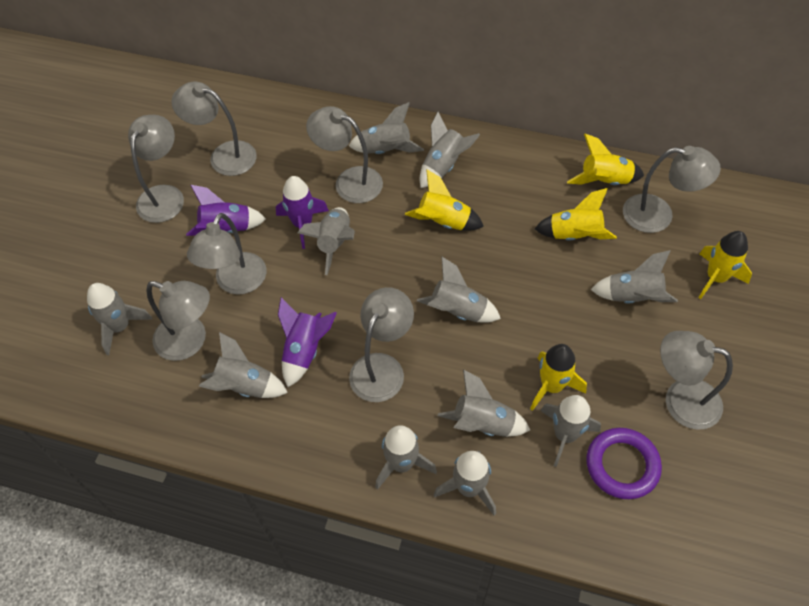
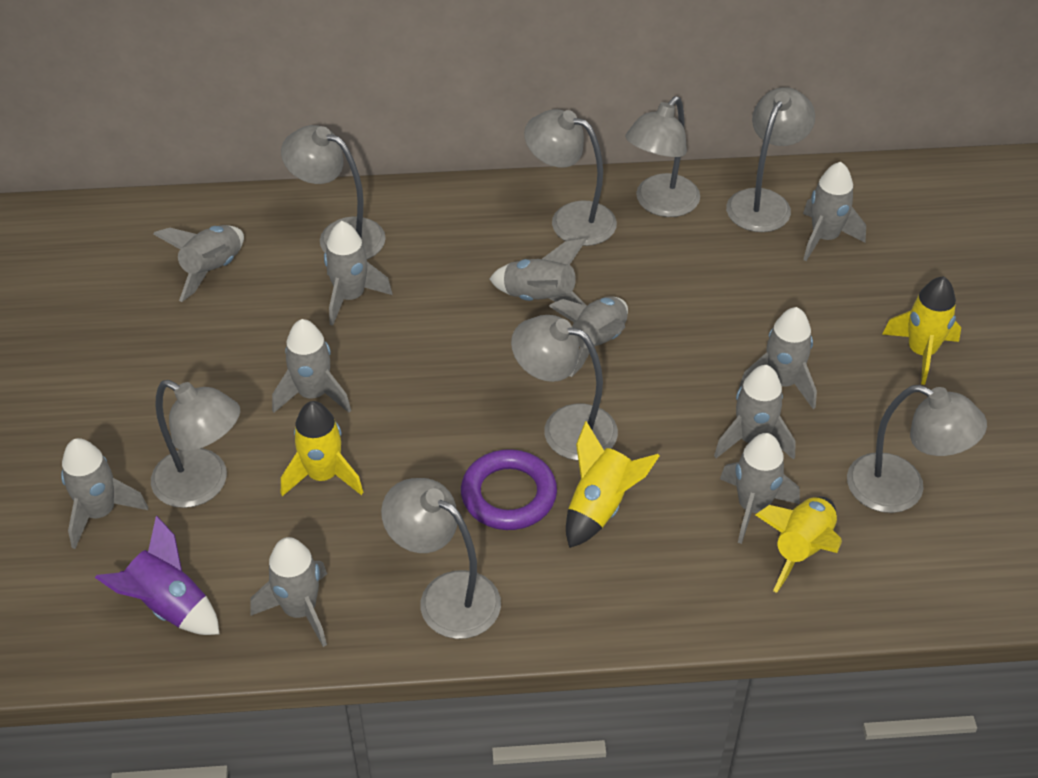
purple rocket: 3 -> 1
yellow rocket: 5 -> 4

